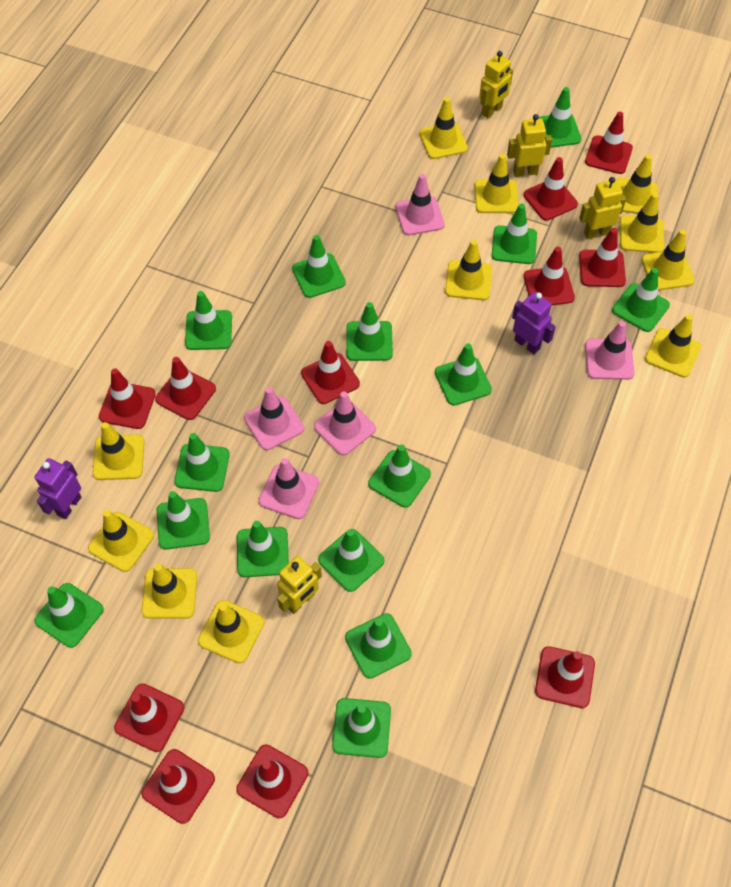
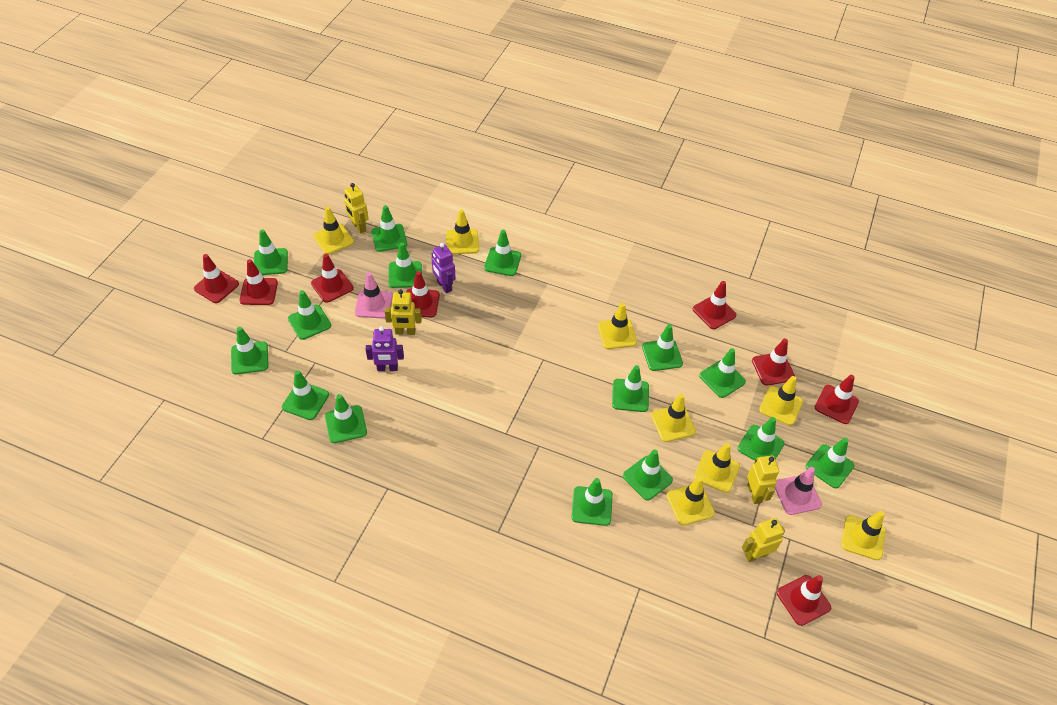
pink traffic cone: 5 -> 2
red traffic cone: 11 -> 8
yellow traffic cone: 11 -> 8

